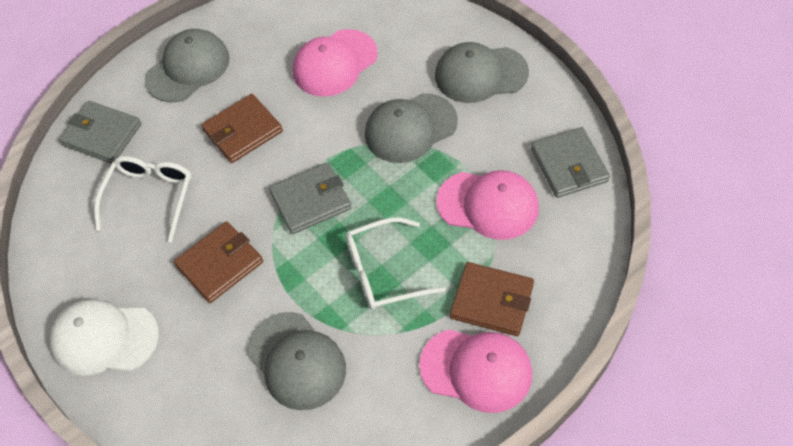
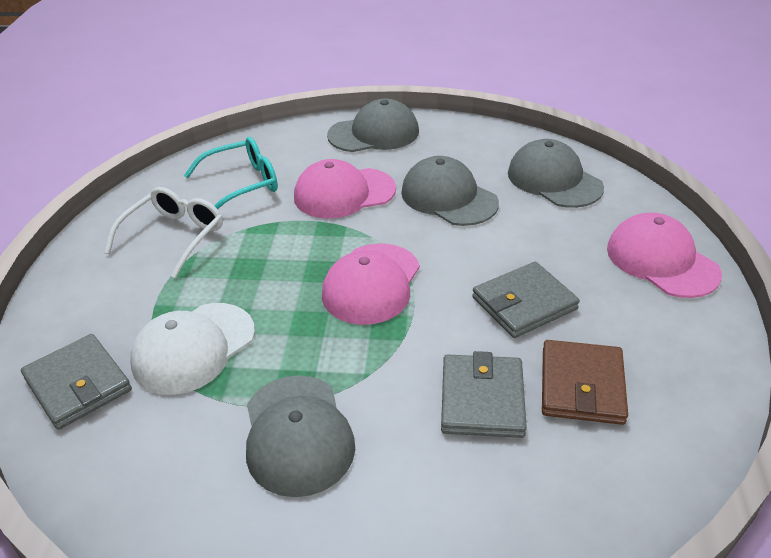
brown wallet: 3 -> 1
turquoise glasses: 0 -> 1
white glasses: 2 -> 1

